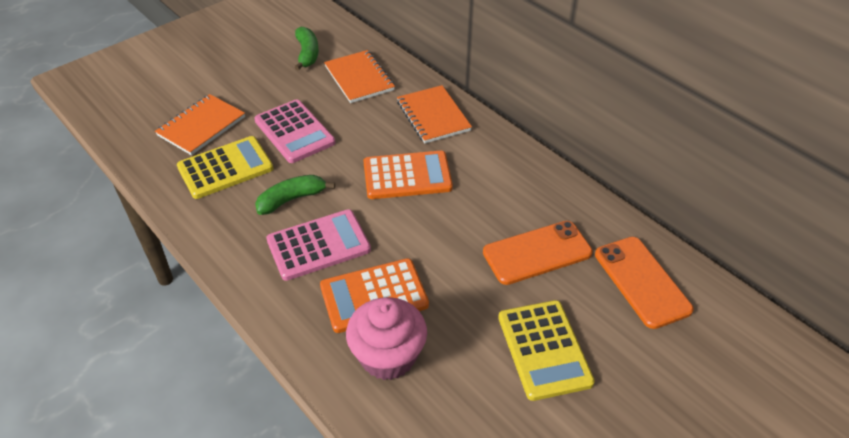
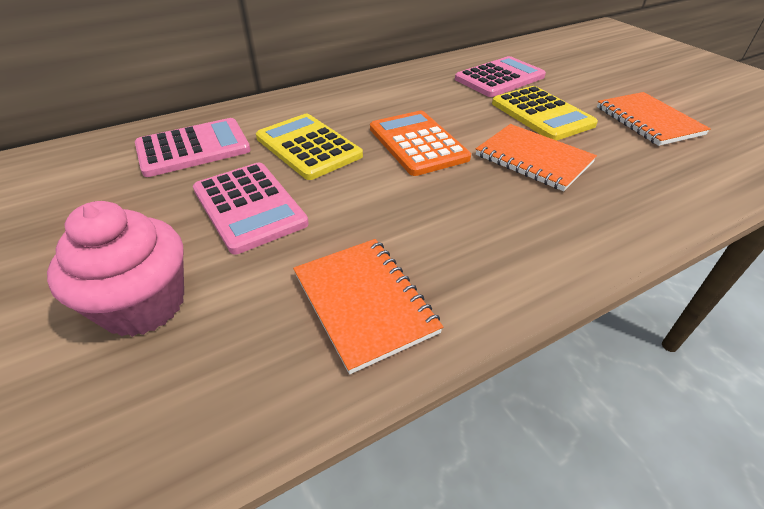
green banana: 2 -> 0
orange calculator: 2 -> 1
orange phone: 2 -> 0
pink calculator: 2 -> 3

